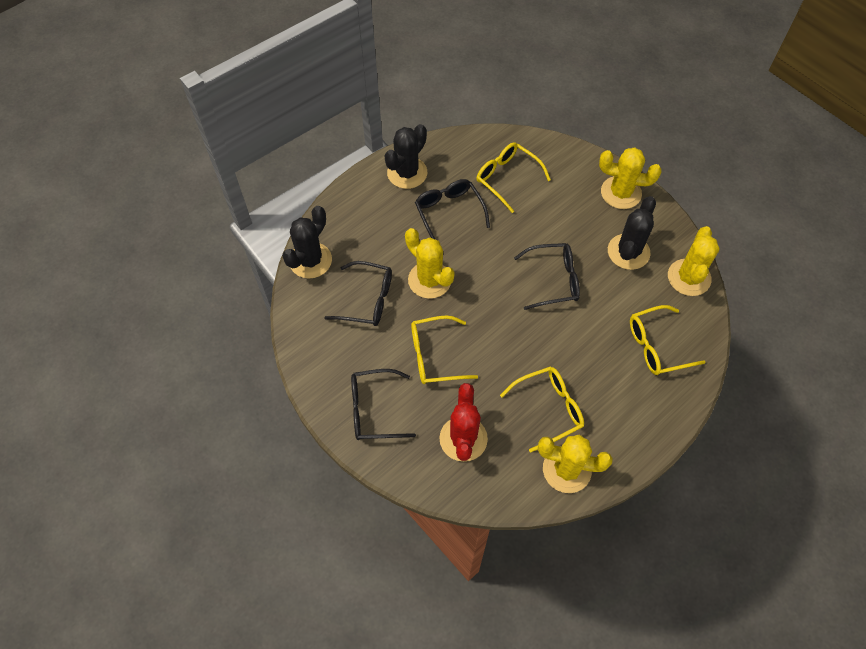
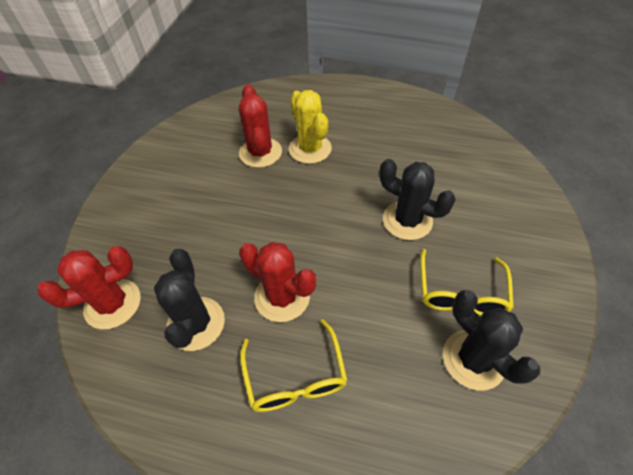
black glasses: 4 -> 0
red cactus: 1 -> 3
yellow cactus: 4 -> 1
yellow glasses: 4 -> 2

